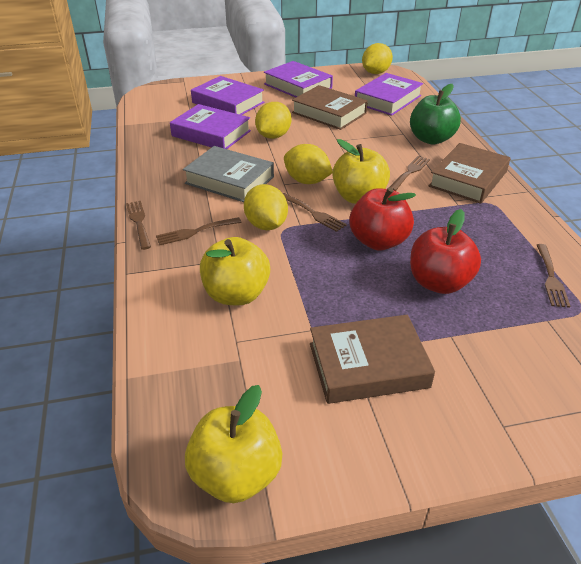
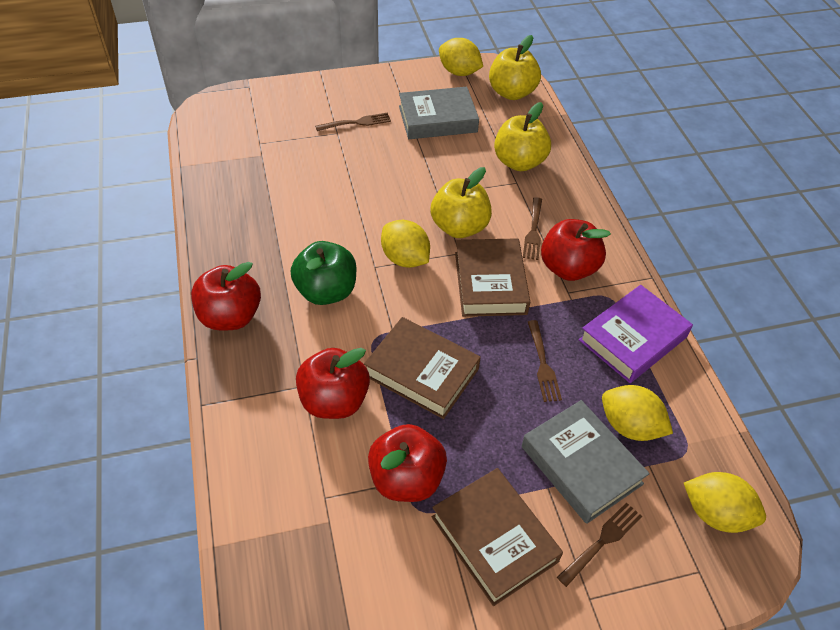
brown fork: 5 -> 4
grey book: 1 -> 2
purple book: 4 -> 1
red apple: 2 -> 4

